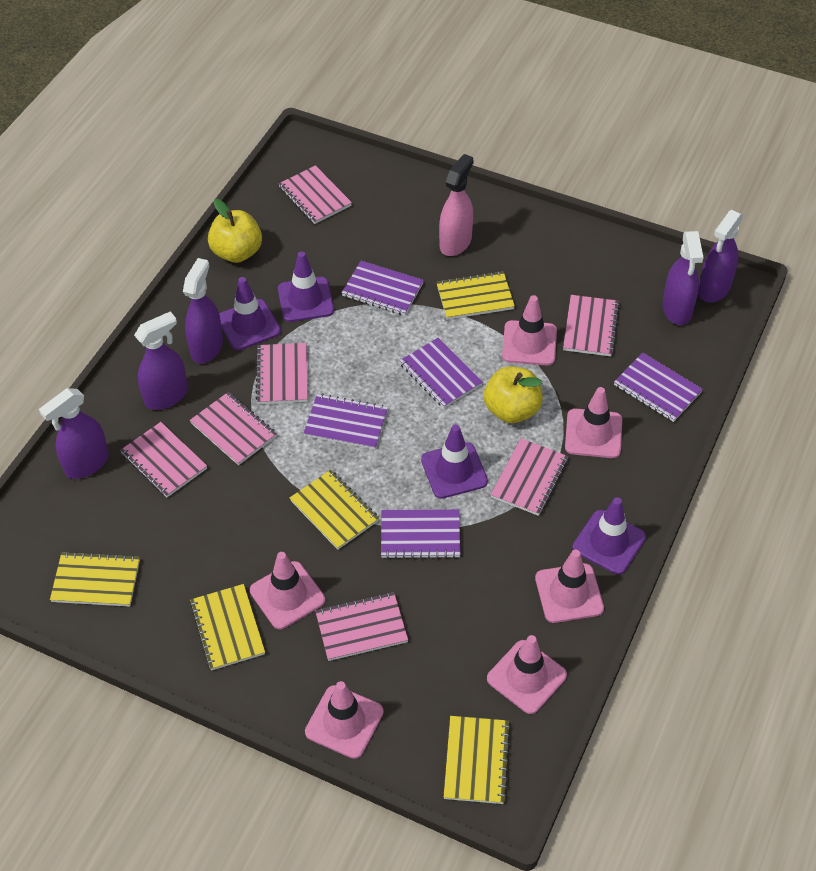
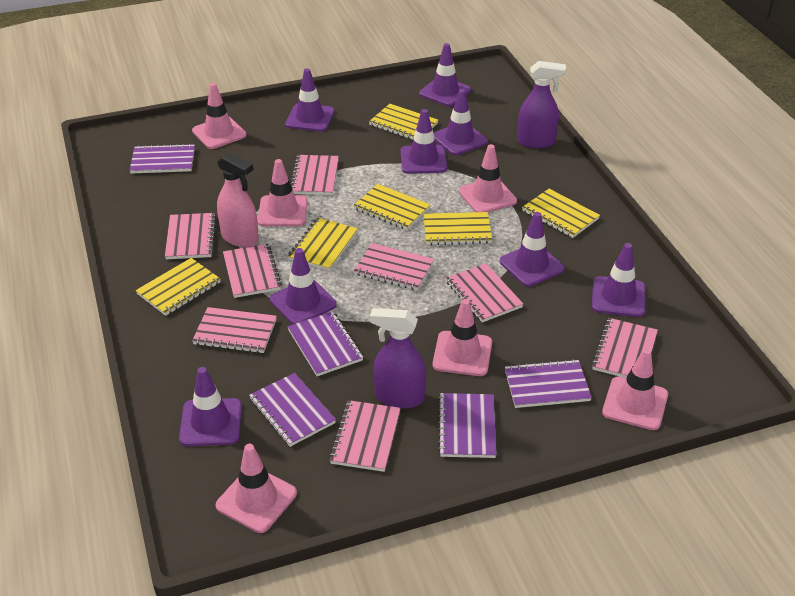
pink notebook: 7 -> 8
purple spray bottle: 5 -> 2
purple traffic cone: 4 -> 8
yellow apple: 2 -> 0
yellow notebook: 5 -> 6

